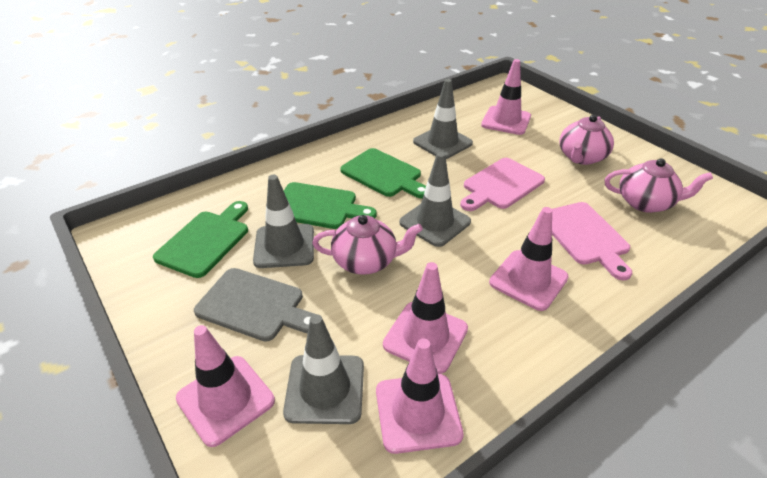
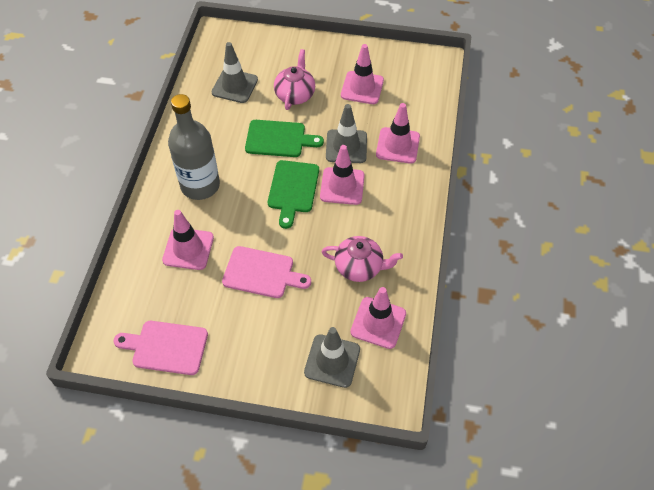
green cutting board: 3 -> 2
grey bottle: 0 -> 1
grey cutting board: 1 -> 0
grey traffic cone: 4 -> 3
pink teapot: 3 -> 2

